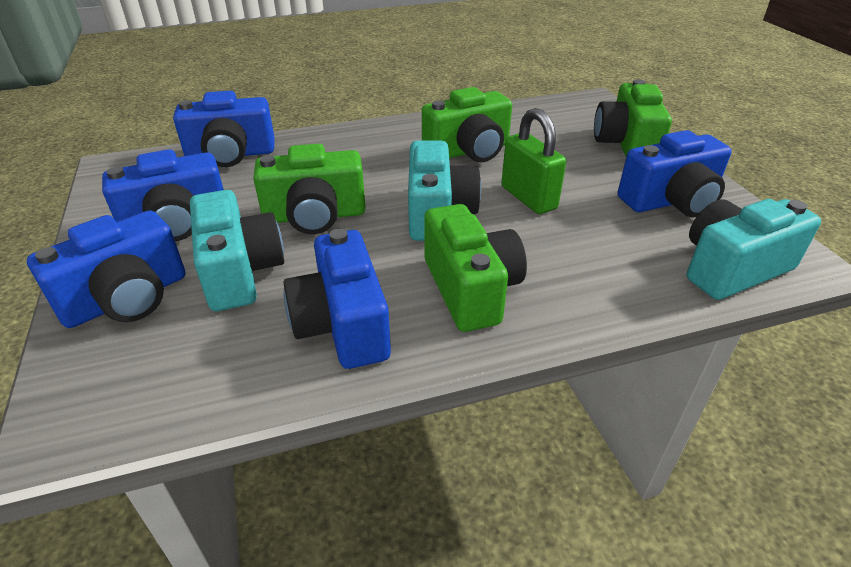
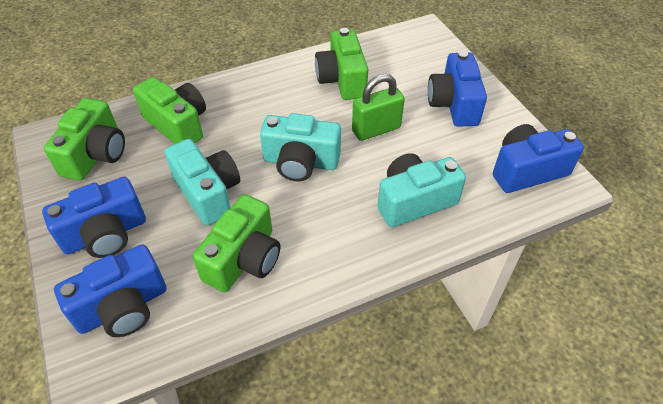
blue camera: 5 -> 4

